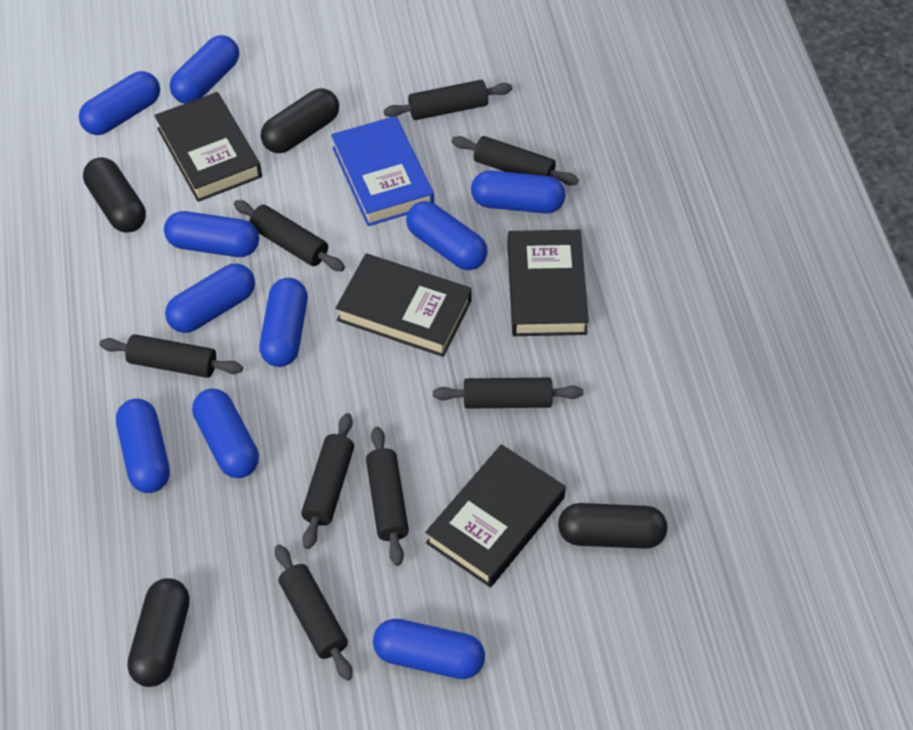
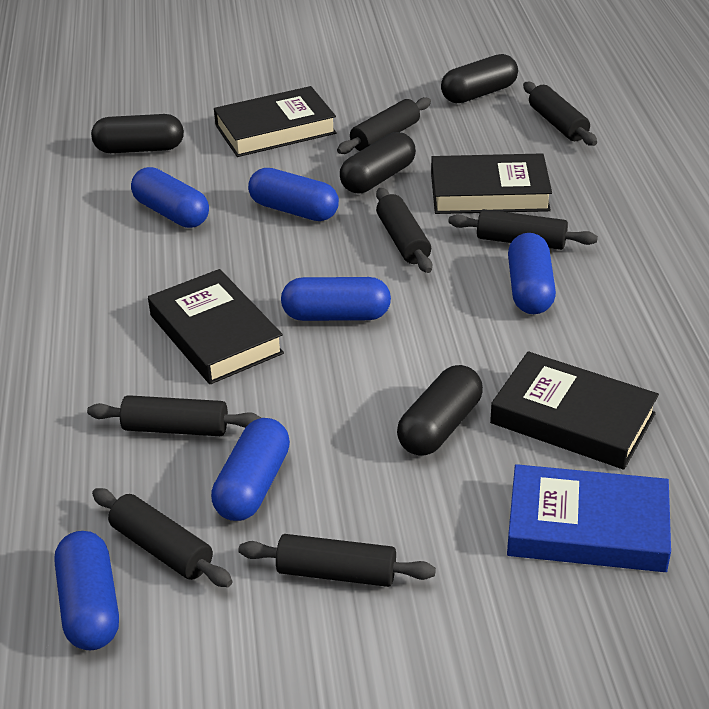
black rolling pin: 8 -> 7
blue capsule: 10 -> 6

